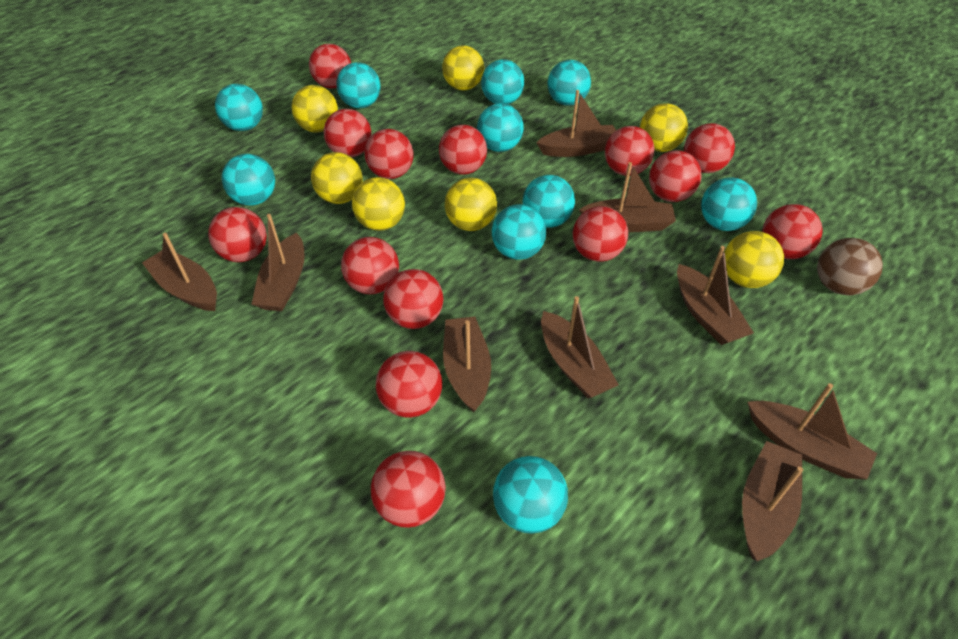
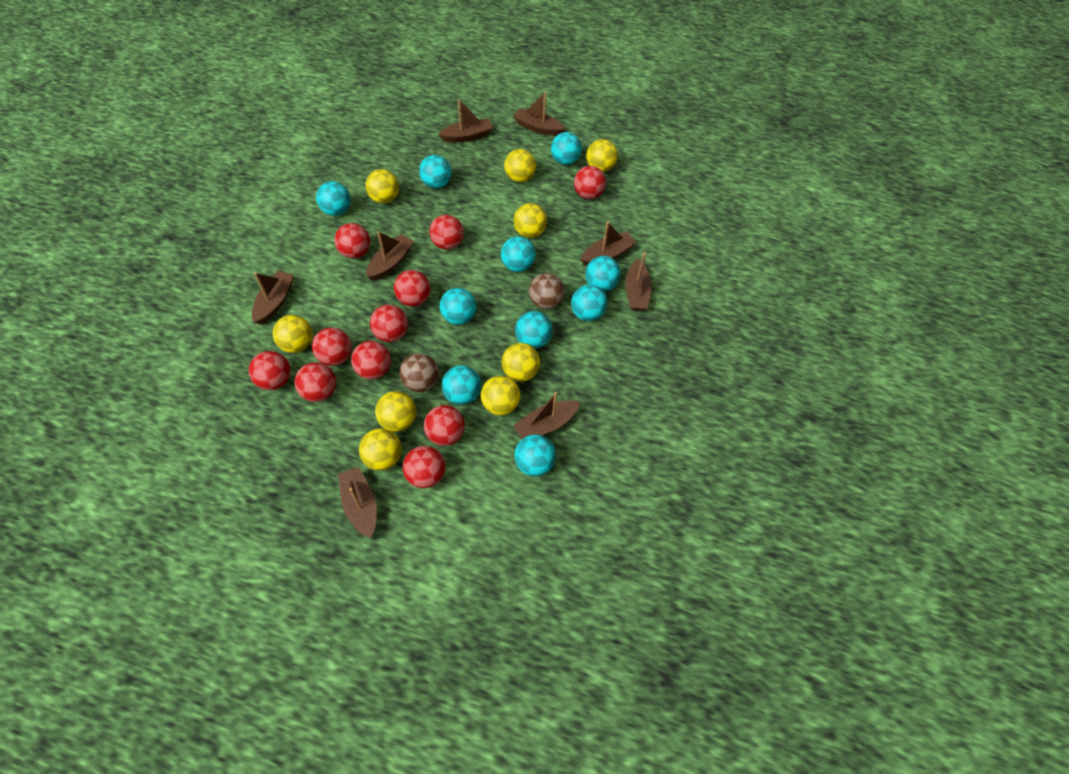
brown ball: 1 -> 2
brown boat: 9 -> 8
red ball: 14 -> 11
yellow ball: 7 -> 9

